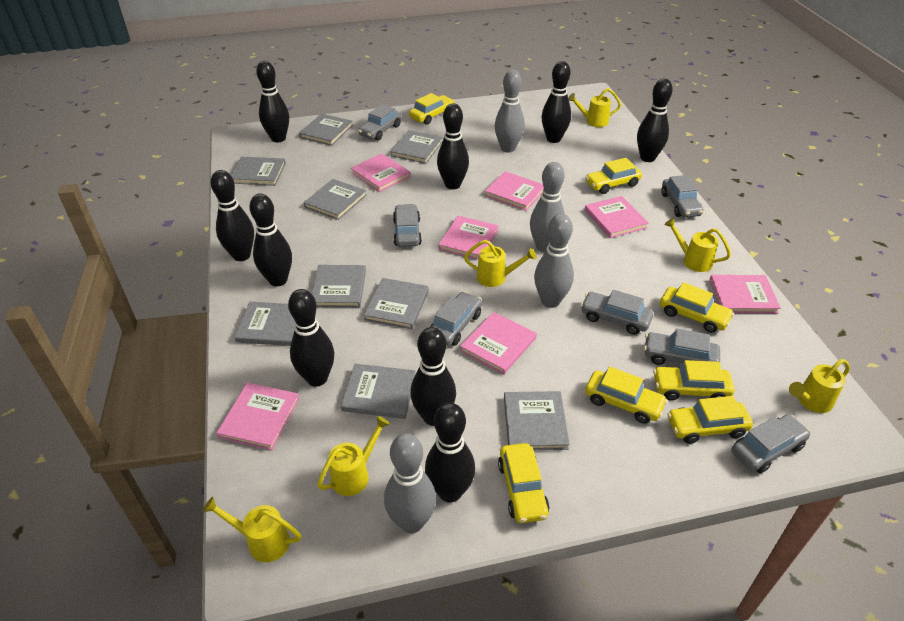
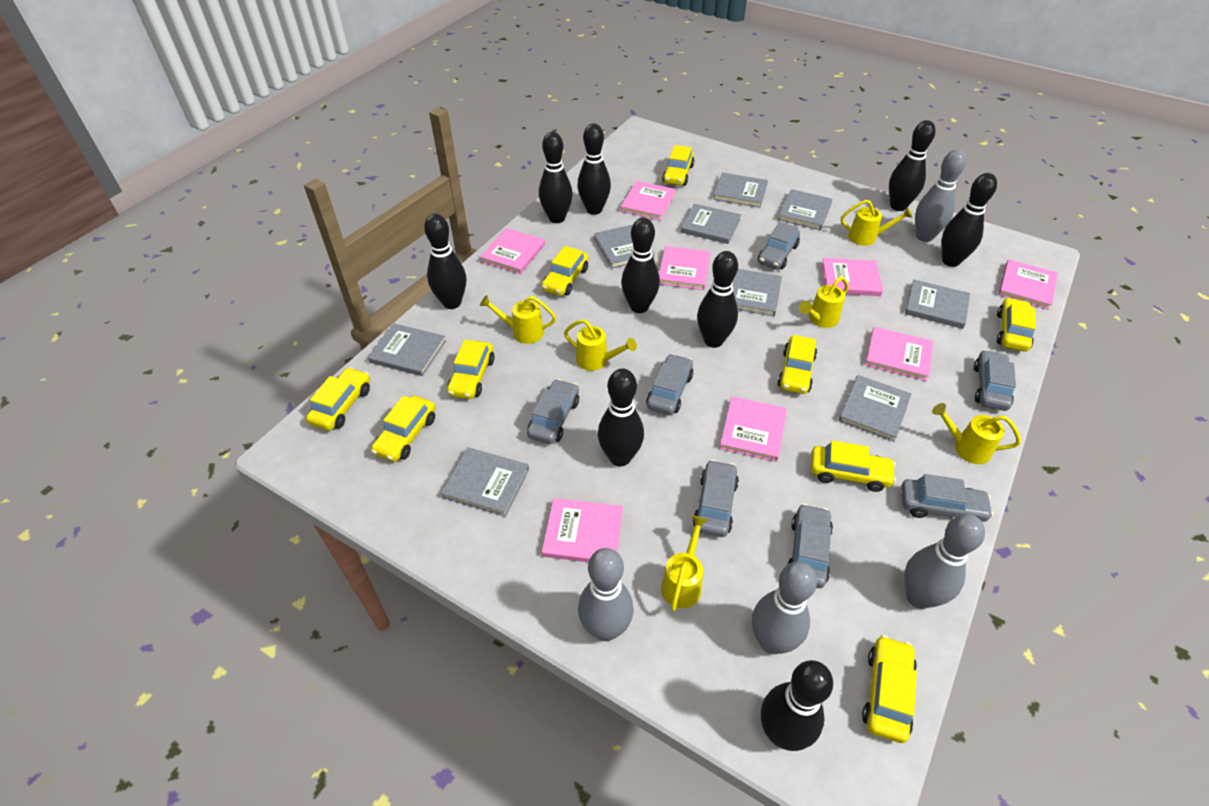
pink book: 7 -> 8
yellow car: 7 -> 9

